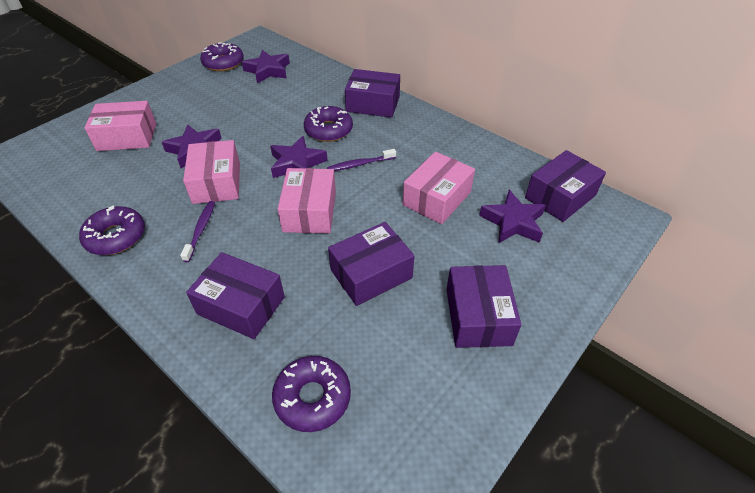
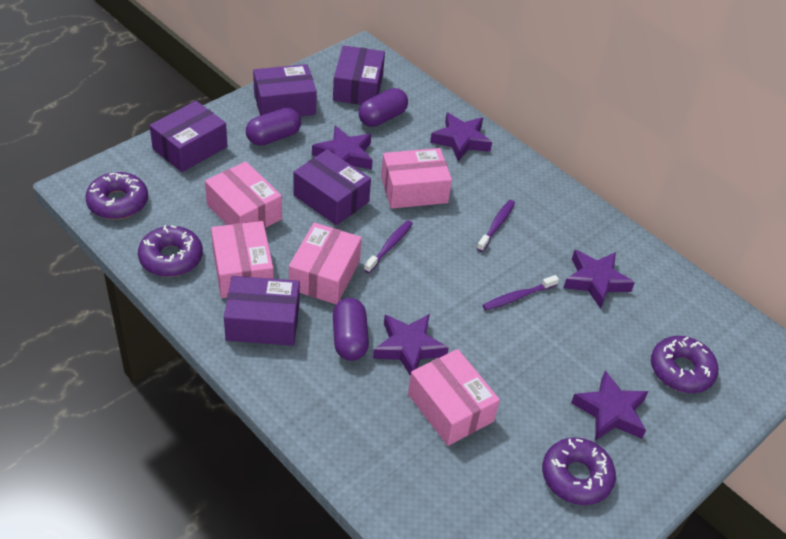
pink box: 4 -> 5
purple capsule: 0 -> 3
purple star: 4 -> 5
purple toothbrush: 2 -> 3

